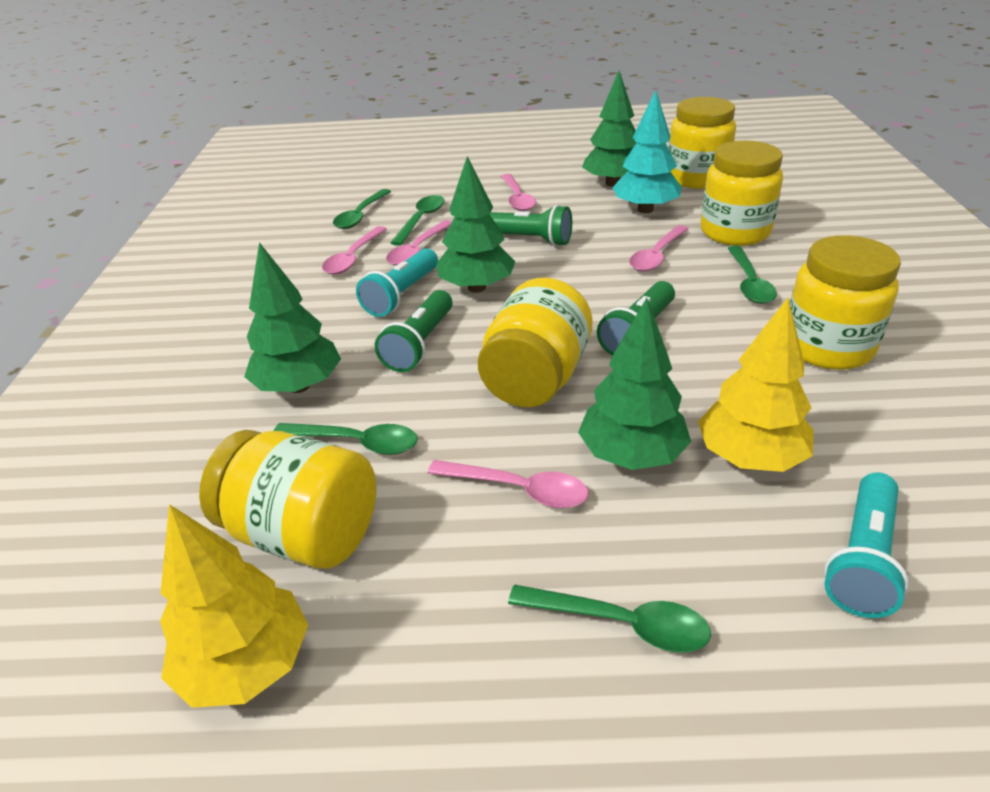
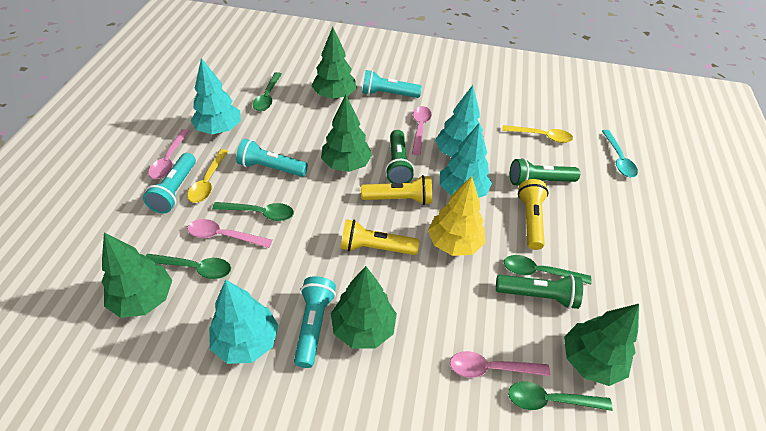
green tree: 4 -> 5
pink spoon: 5 -> 4
turquoise flashlight: 2 -> 4
turquoise spoon: 0 -> 1
turquoise tree: 1 -> 4
yellow flashlight: 0 -> 3
yellow jar: 5 -> 0
yellow spoon: 0 -> 2
yellow tree: 2 -> 1

